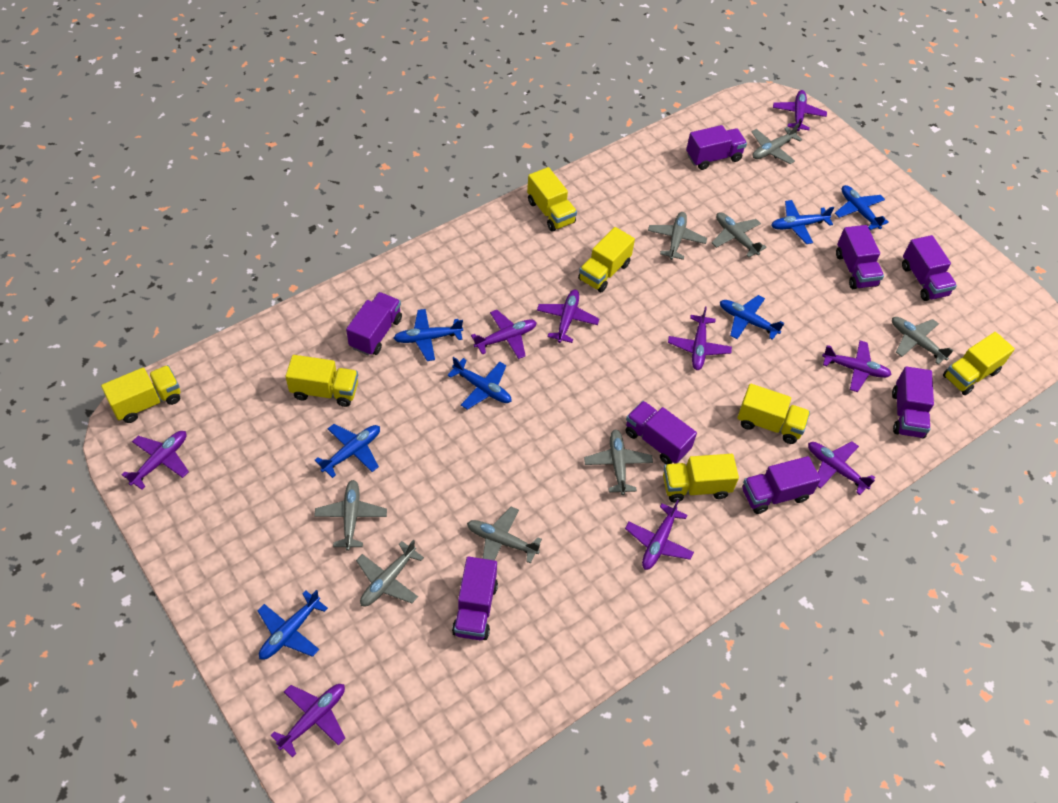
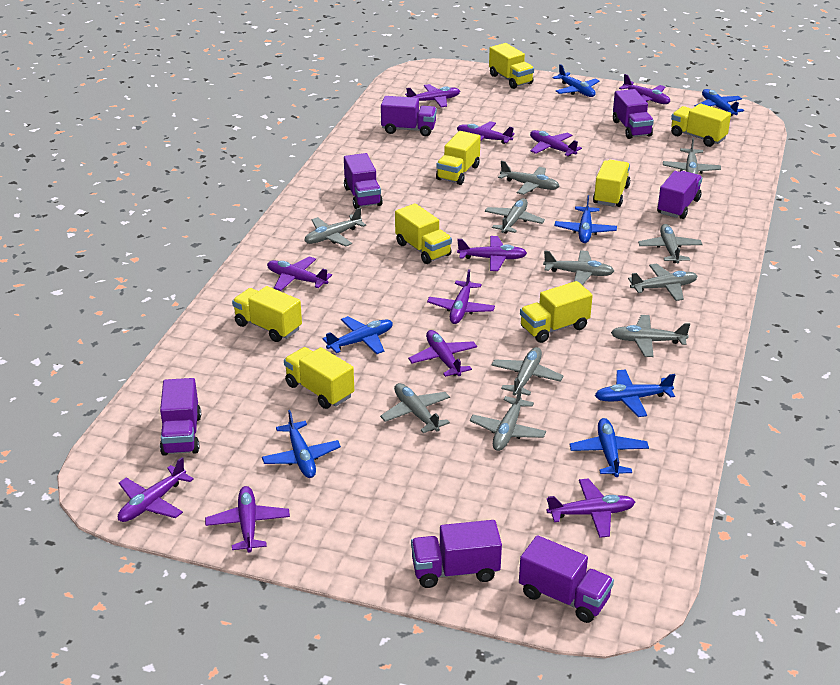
grey plane: 8 -> 11
purple plane: 9 -> 11
purple truck: 8 -> 7
yellow truck: 7 -> 8

